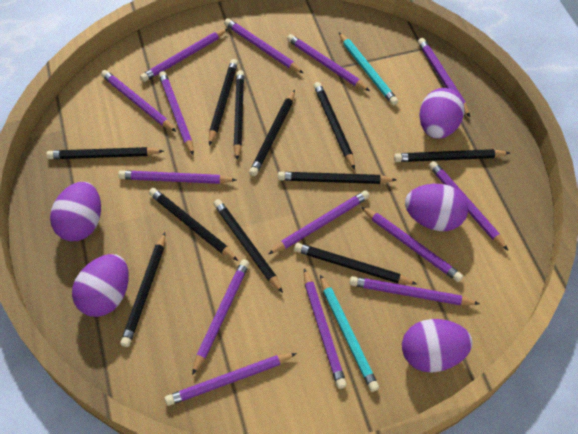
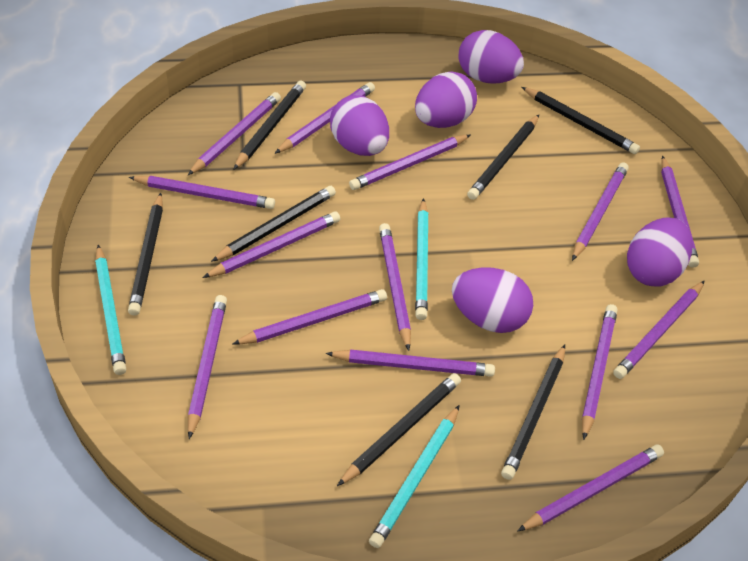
black pencil: 11 -> 7
turquoise pencil: 2 -> 3

